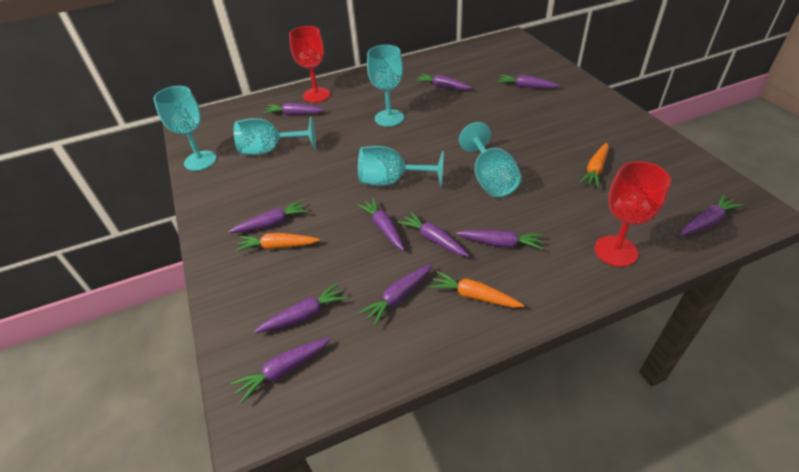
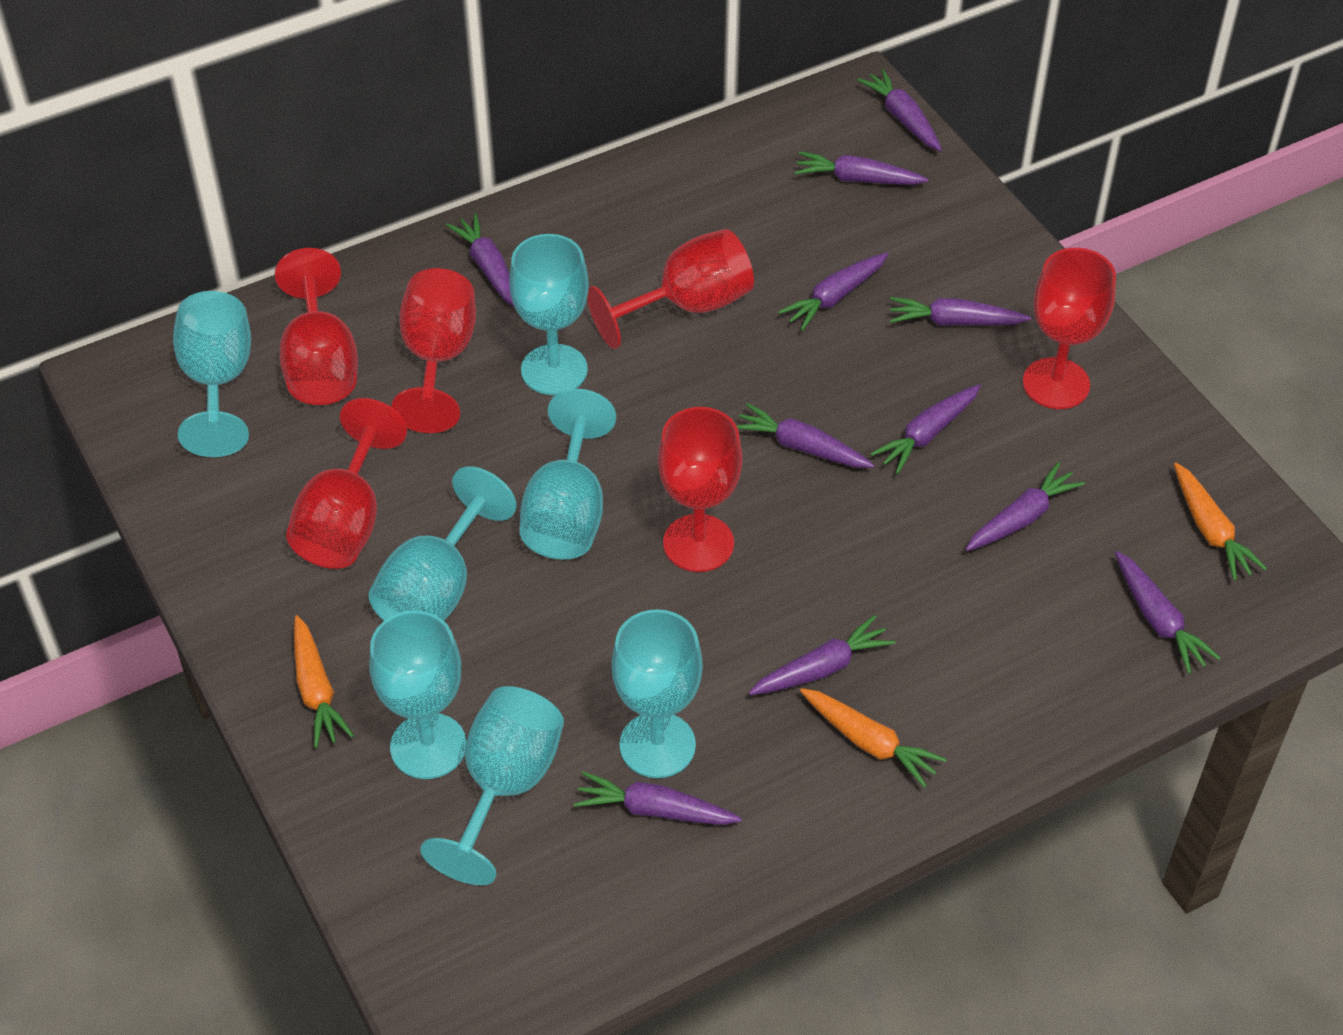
red goblet: 2 -> 6
turquoise goblet: 5 -> 7

